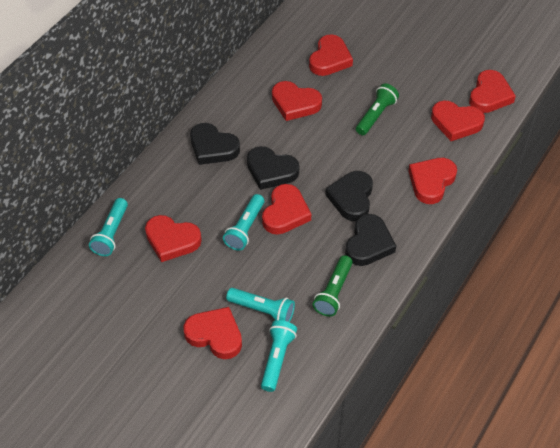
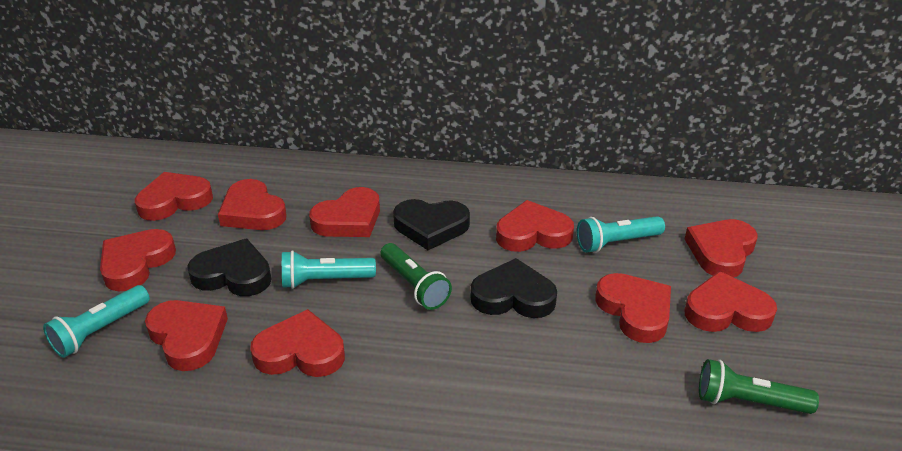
black heart: 4 -> 3
red heart: 8 -> 10
turquoise flashlight: 4 -> 3

